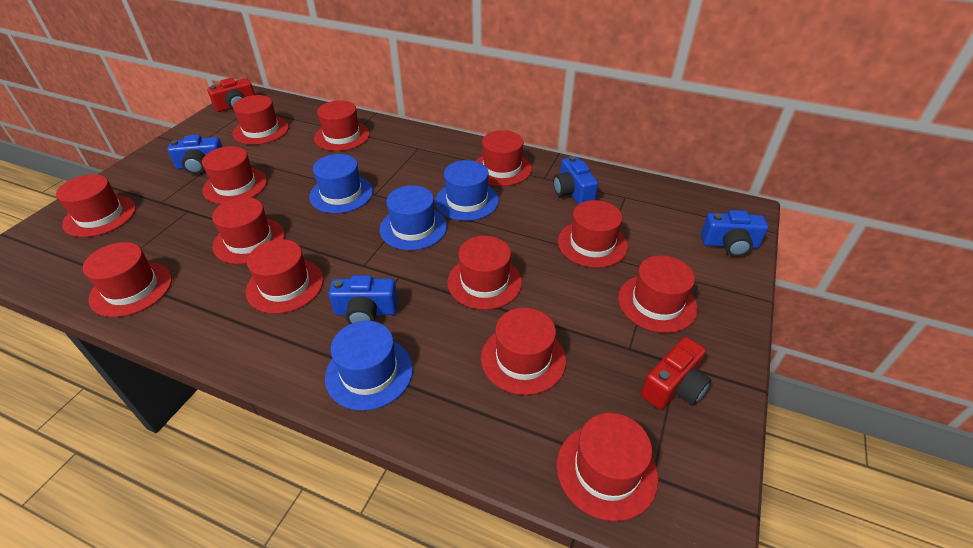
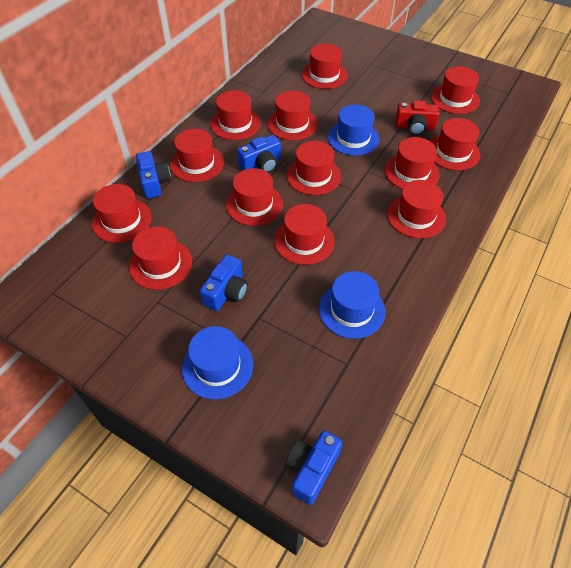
blue hat: 4 -> 3
red camera: 2 -> 1

